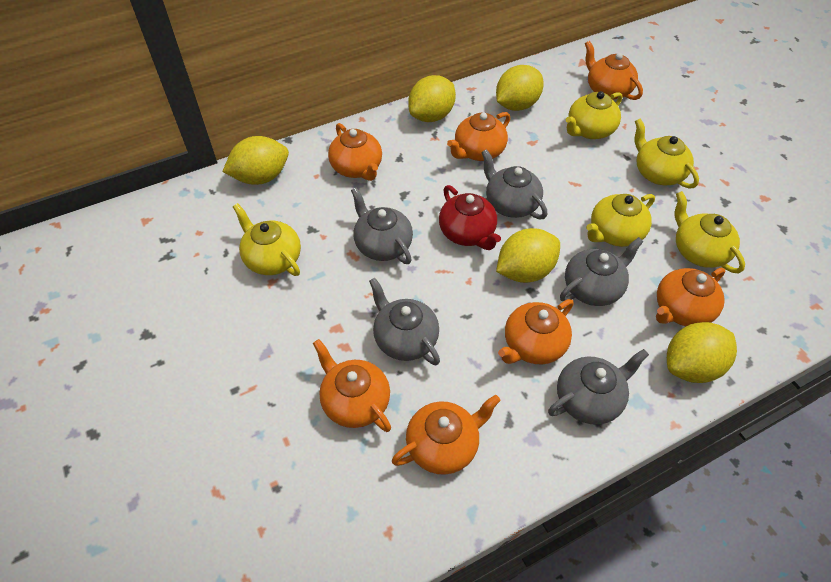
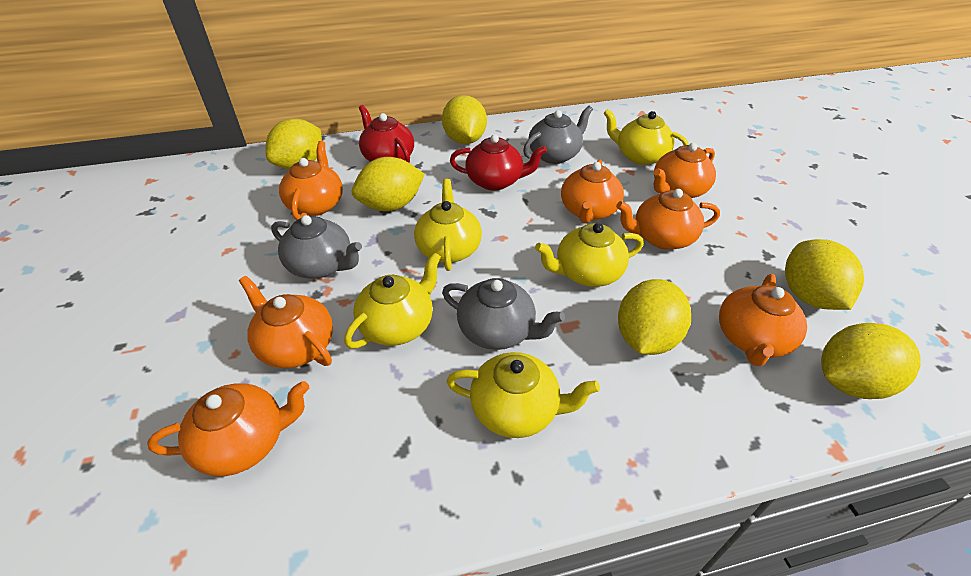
grey teapot: 5 -> 3
red teapot: 1 -> 2
yellow lemon: 5 -> 6

